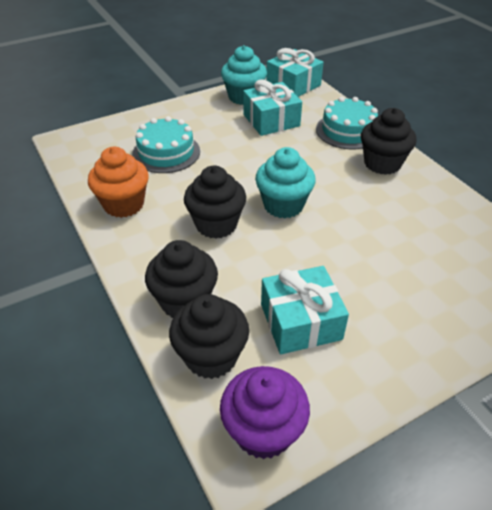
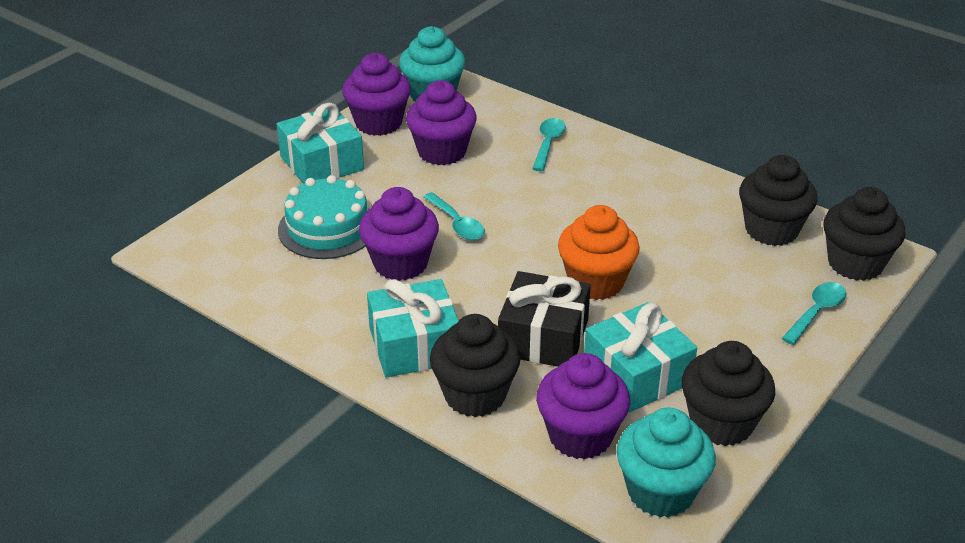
black gift: 0 -> 1
purple cupcake: 1 -> 4
turquoise cake: 2 -> 1
turquoise spoon: 0 -> 3

